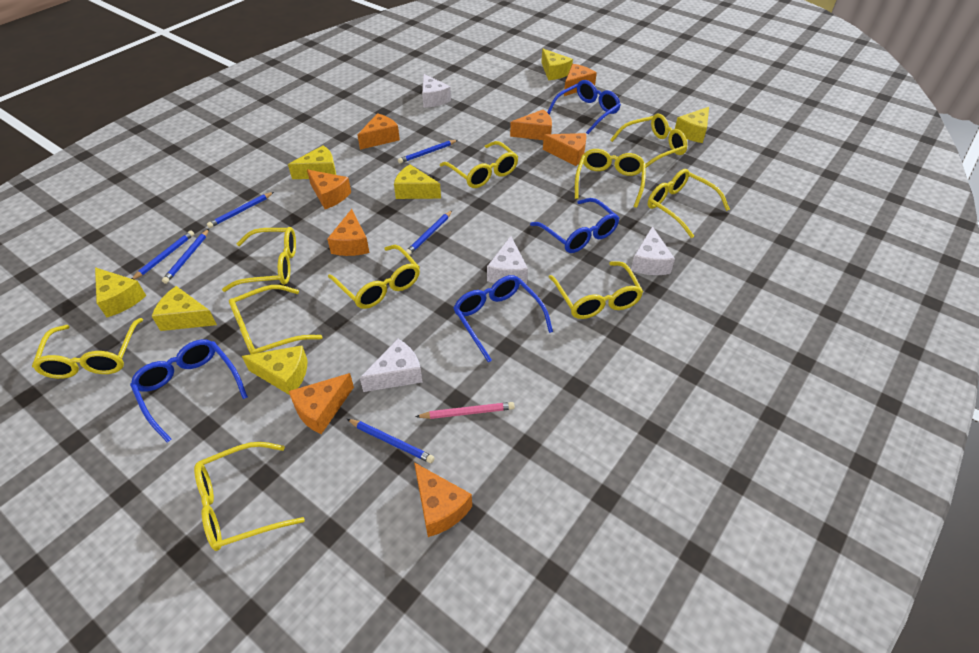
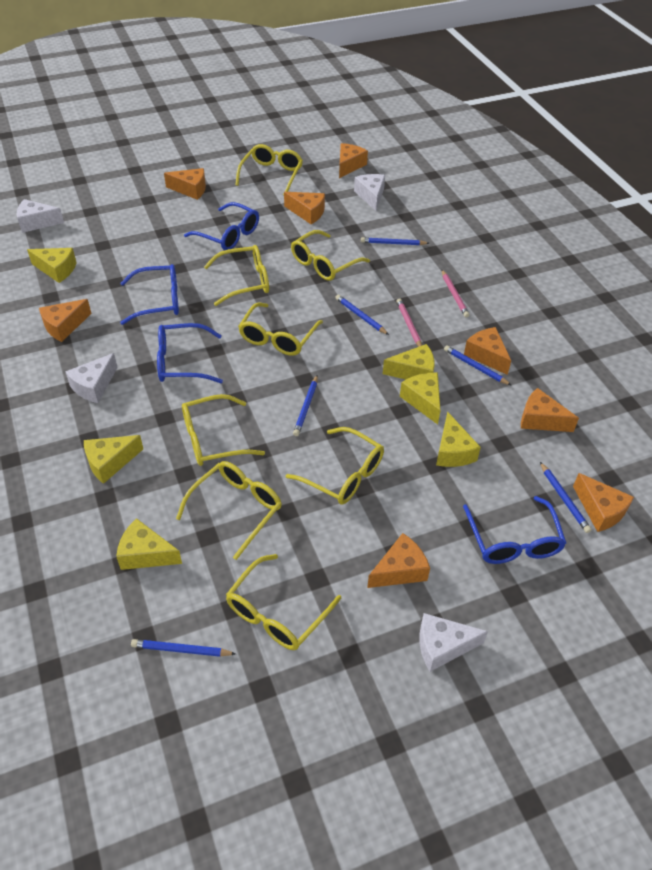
pink pencil: 1 -> 2
yellow cheese: 7 -> 6
yellow glasses: 10 -> 8

